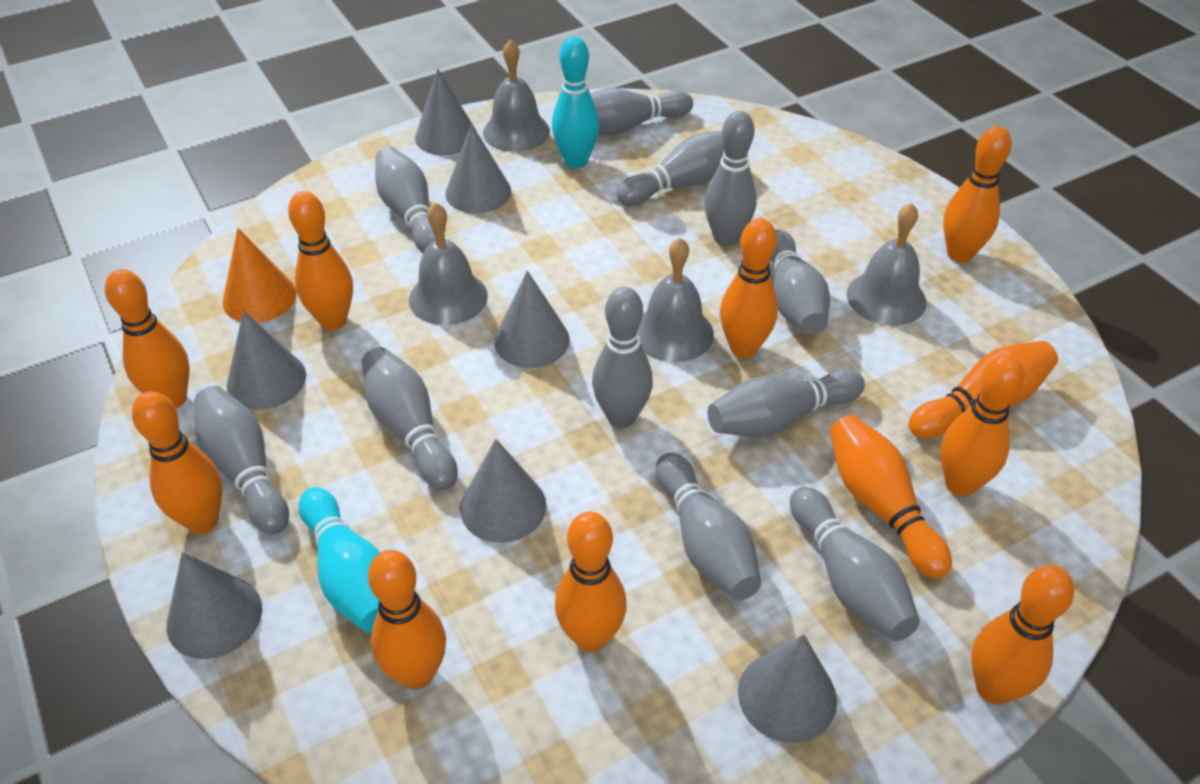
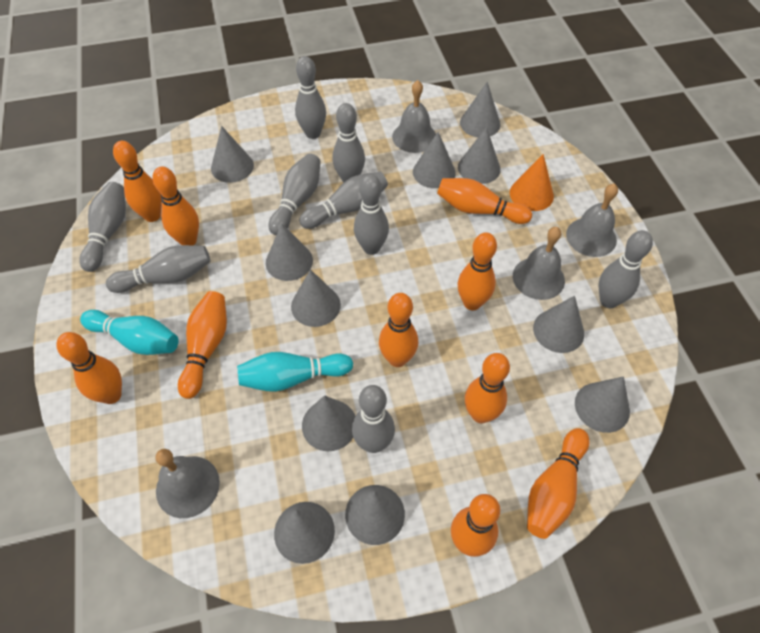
grey bowling pin: 11 -> 9
grey cone: 7 -> 11
orange bowling pin: 11 -> 10

